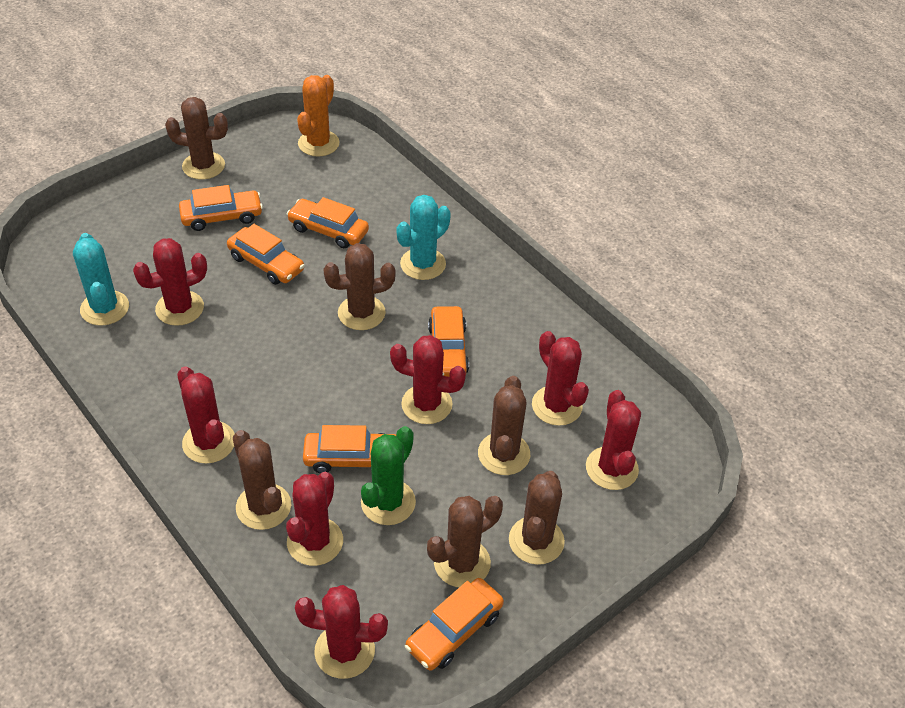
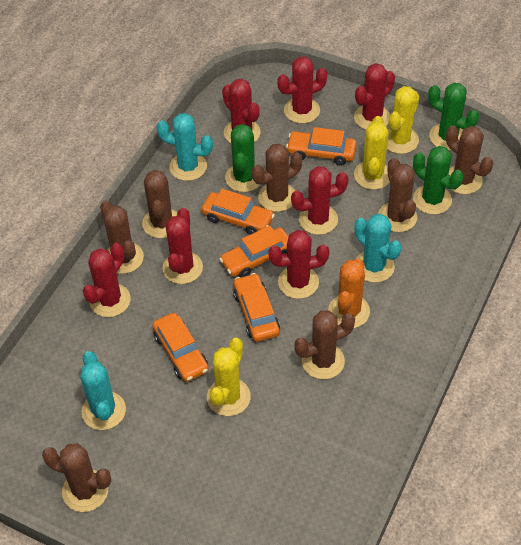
brown cactus: 6 -> 7
green cactus: 1 -> 3
orange car: 6 -> 5
turquoise cactus: 2 -> 3
yellow cactus: 0 -> 3

